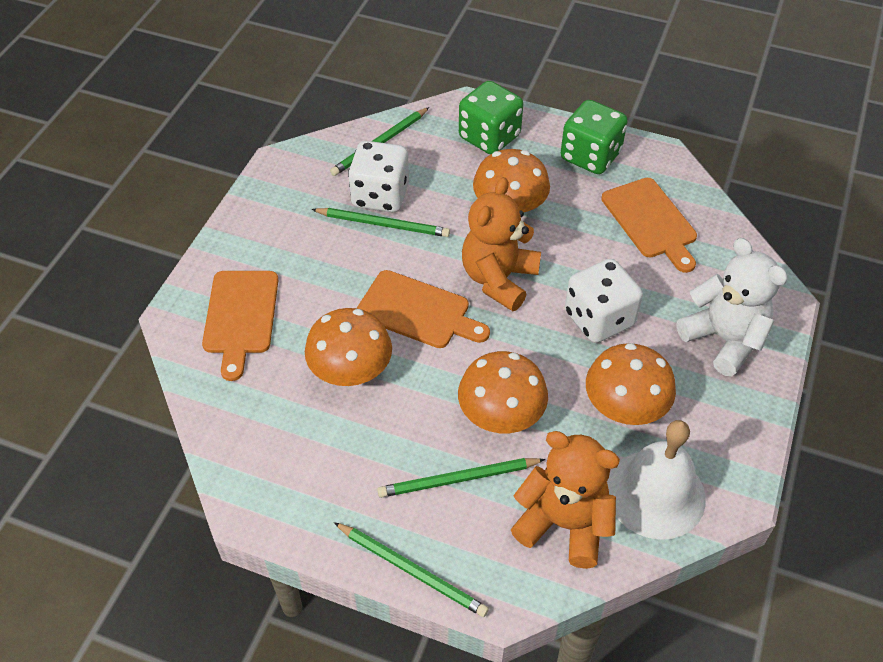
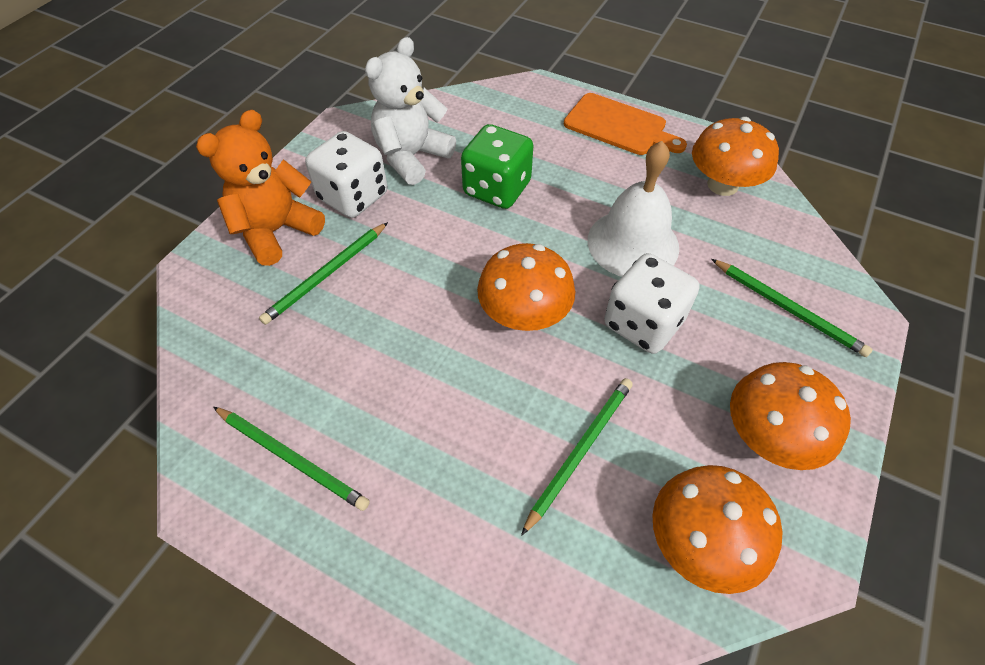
green dice: 2 -> 1
orange cutting board: 3 -> 1
orange teddy bear: 2 -> 1

